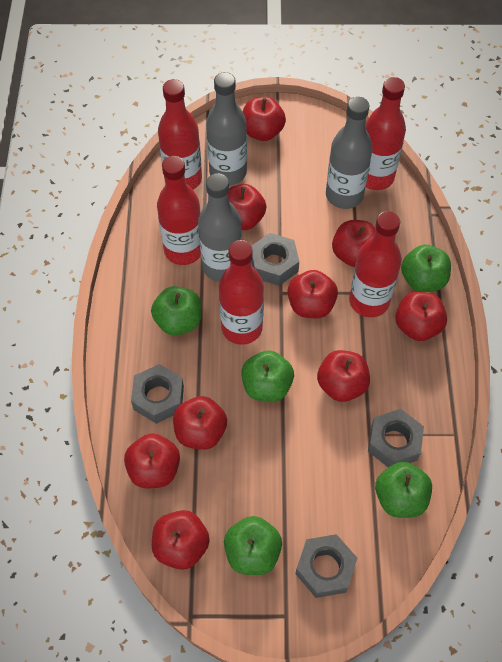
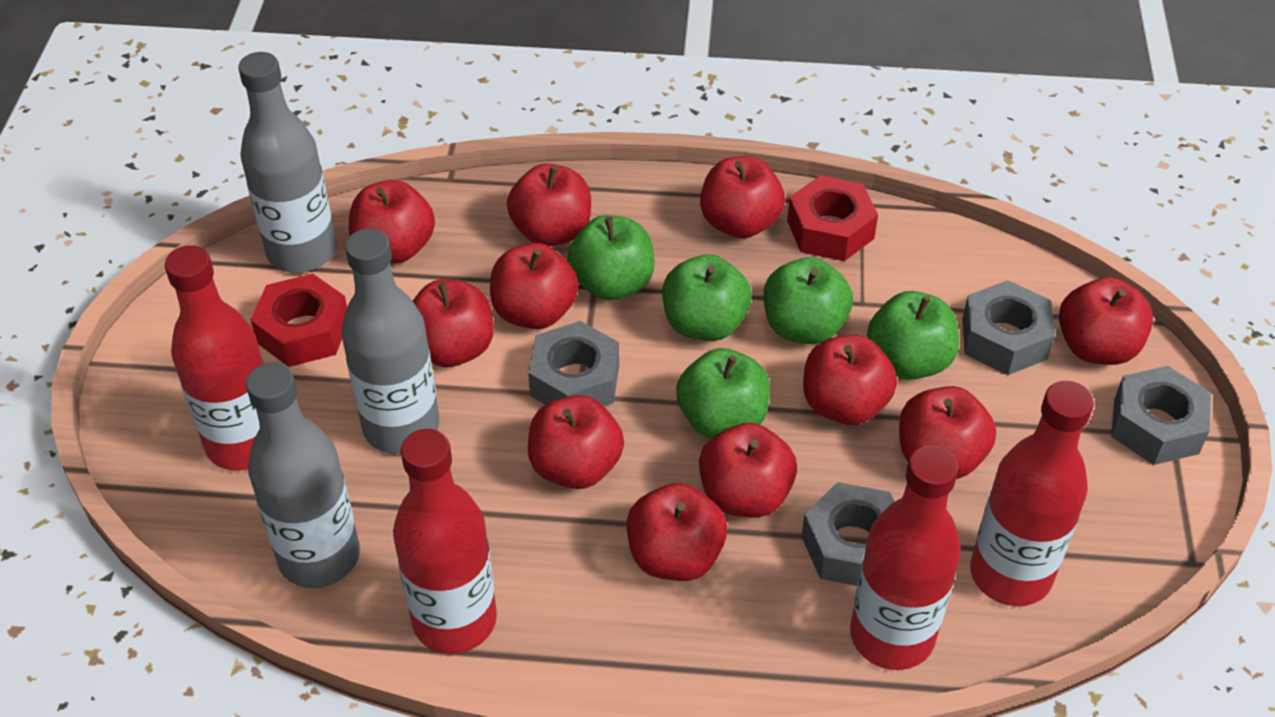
red apple: 9 -> 11
red bottle: 5 -> 4
red nut: 0 -> 2

